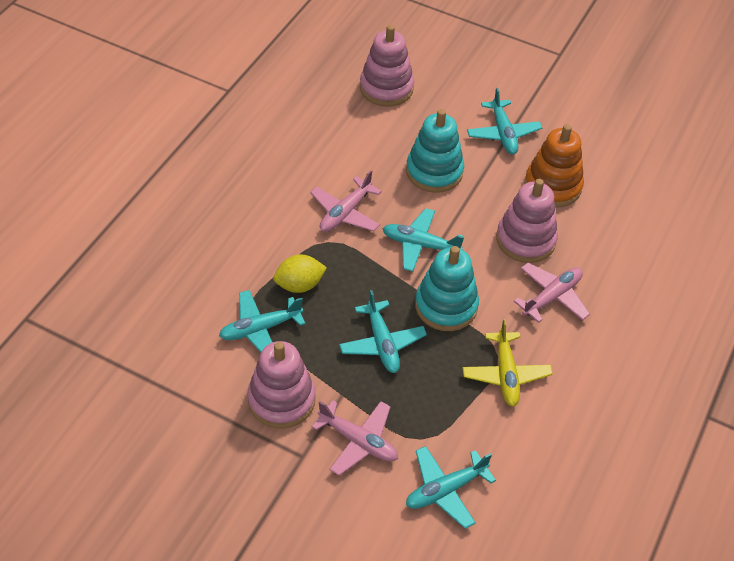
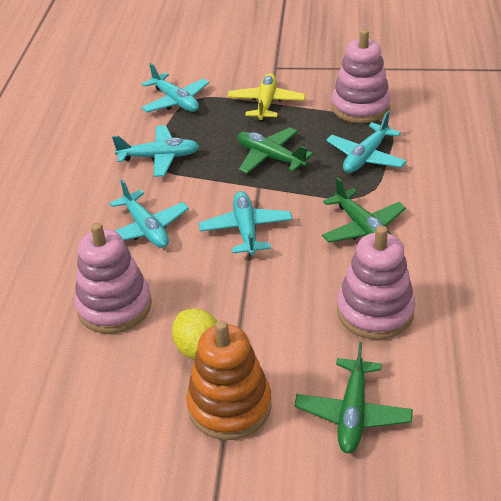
green plane: 0 -> 3
pink plane: 3 -> 0
turquoise stacking toy: 2 -> 0

